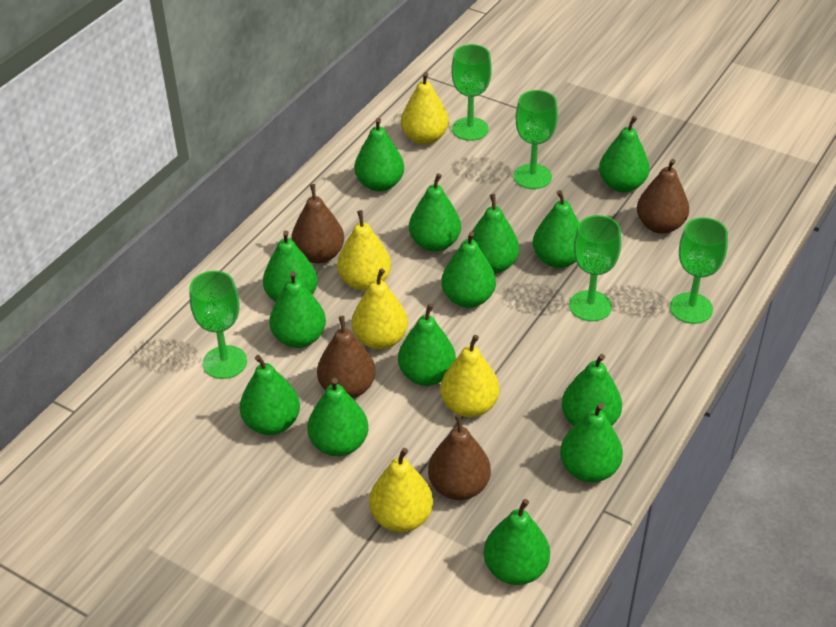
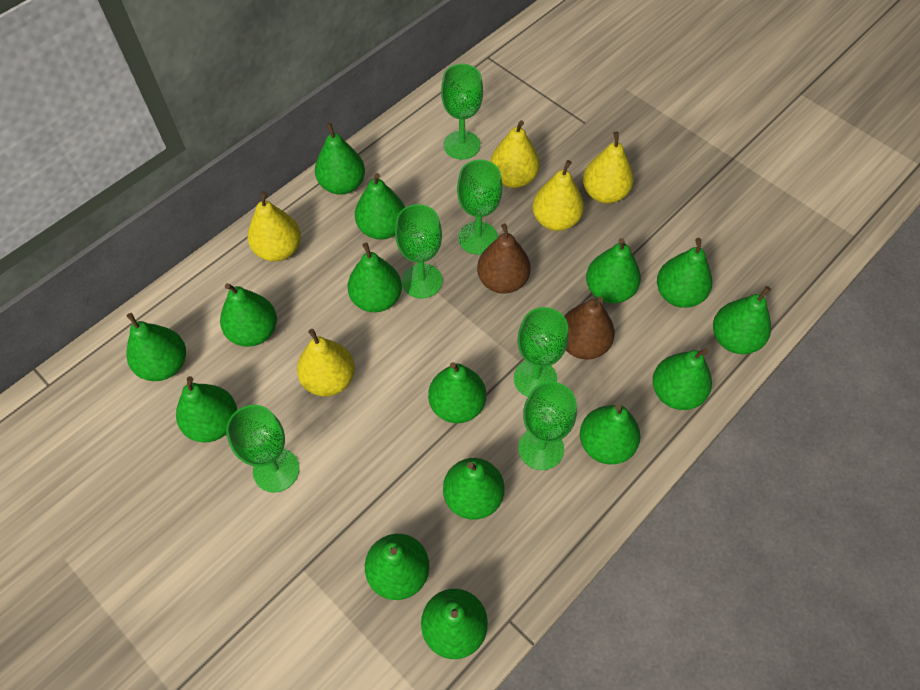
brown pear: 4 -> 2
green goblet: 5 -> 6
green pear: 14 -> 15

